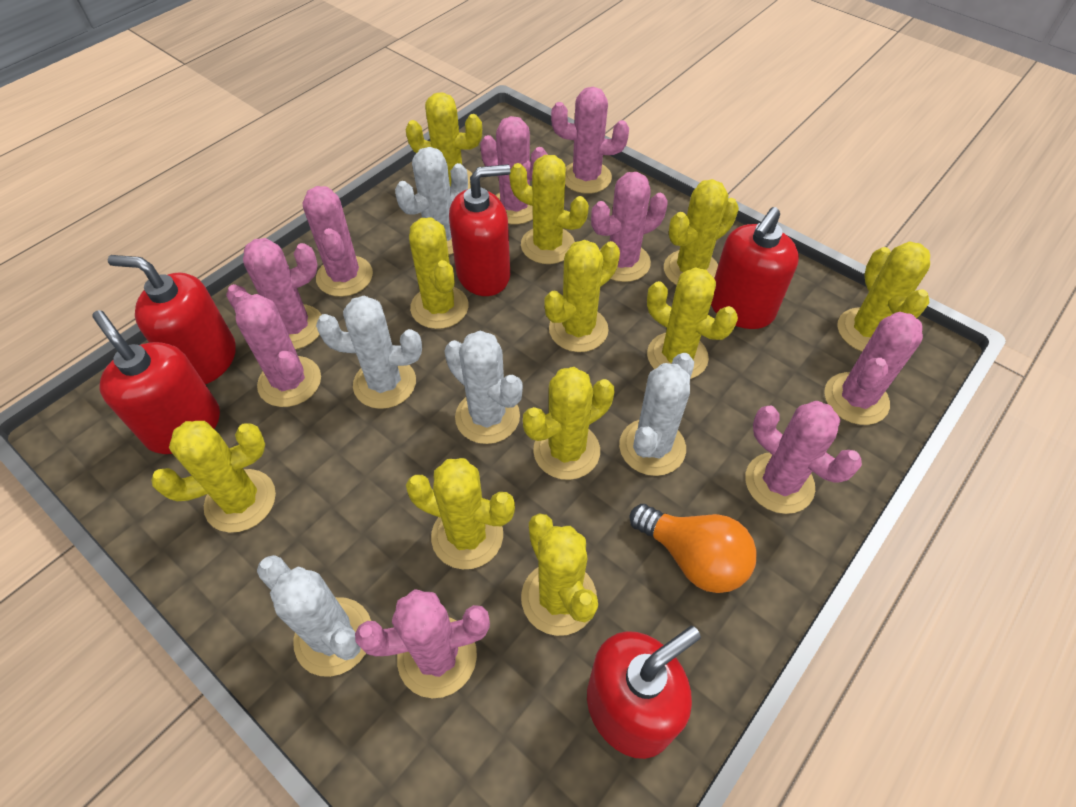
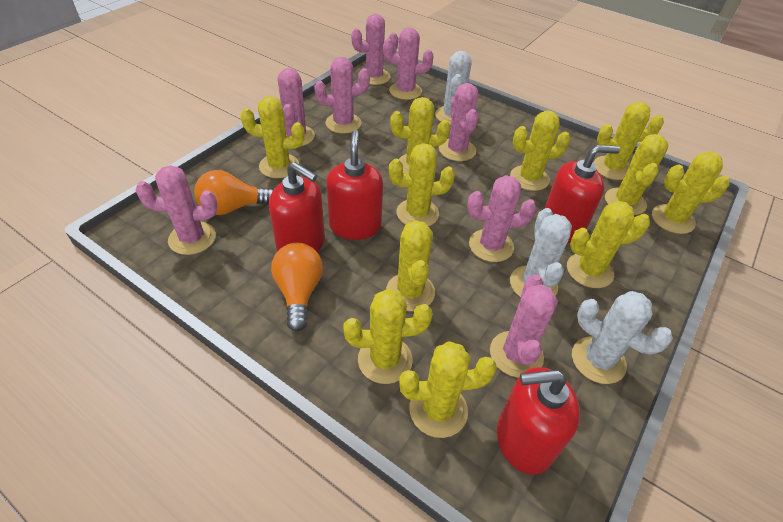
orange light bulb: 1 -> 2
pink cactus: 9 -> 8
red soap dispenser: 5 -> 4
white cactus: 5 -> 3

